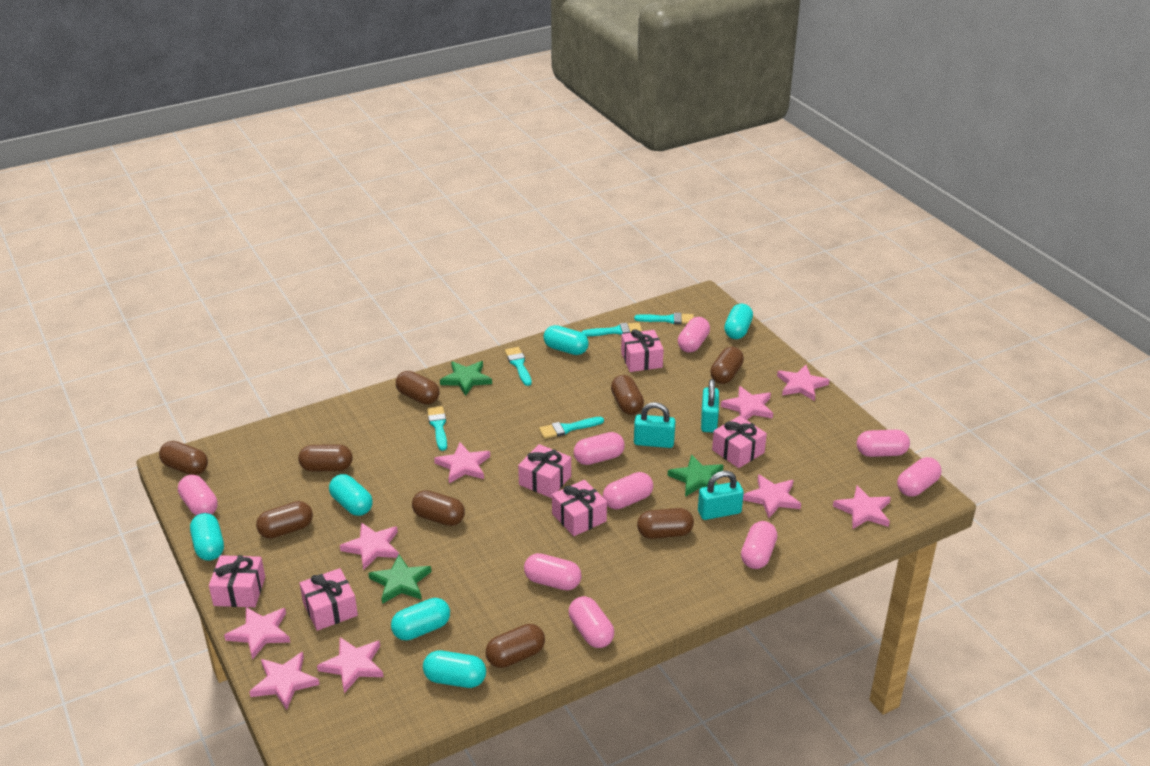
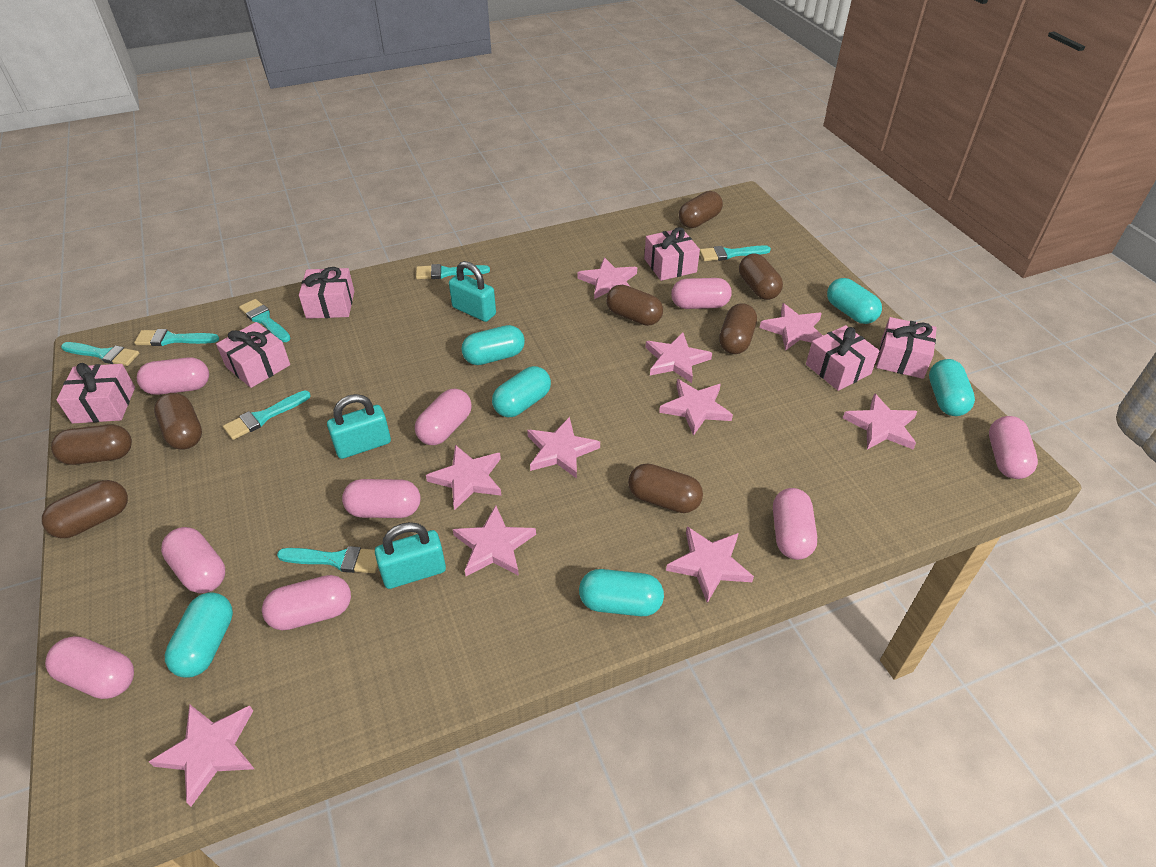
brown capsule: 9 -> 8
green star: 3 -> 0
pink star: 9 -> 10
turquoise brush: 5 -> 7

